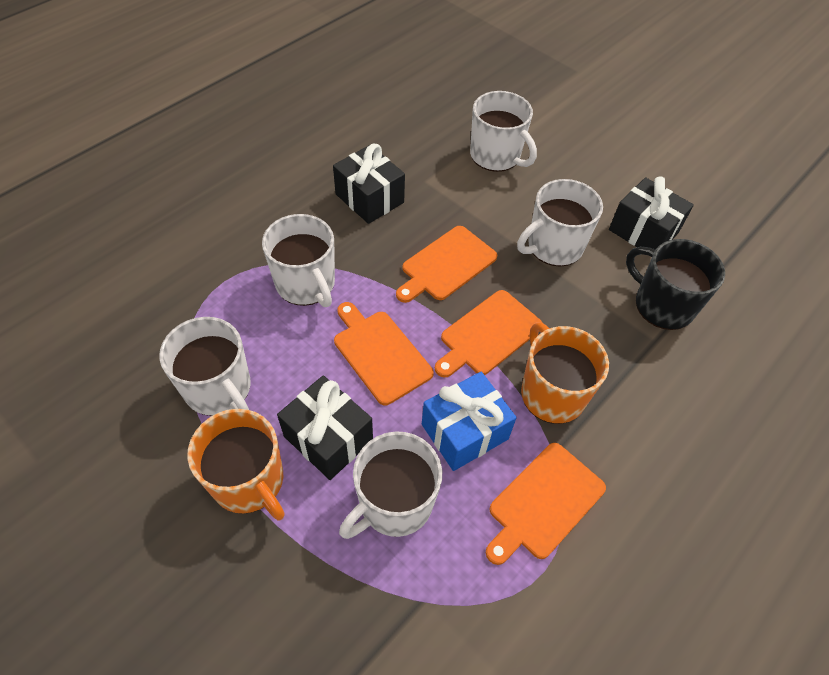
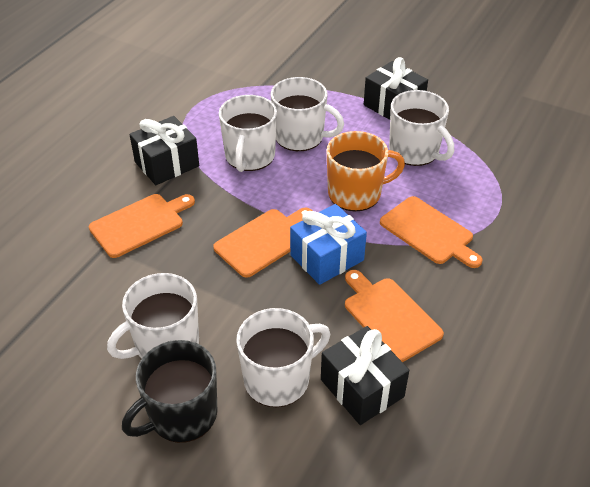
orange mug: 2 -> 1

